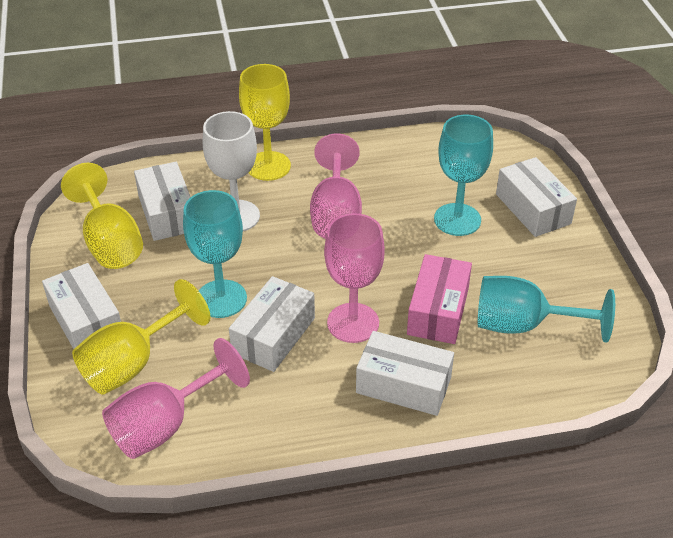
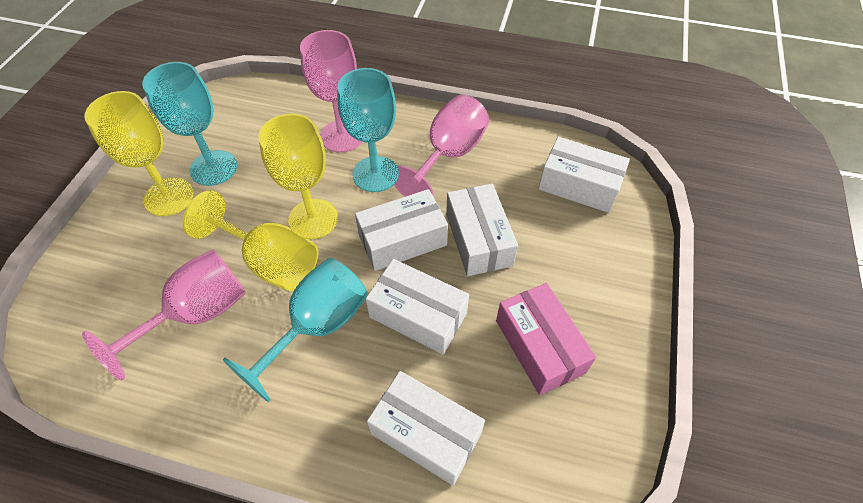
white goblet: 1 -> 0

